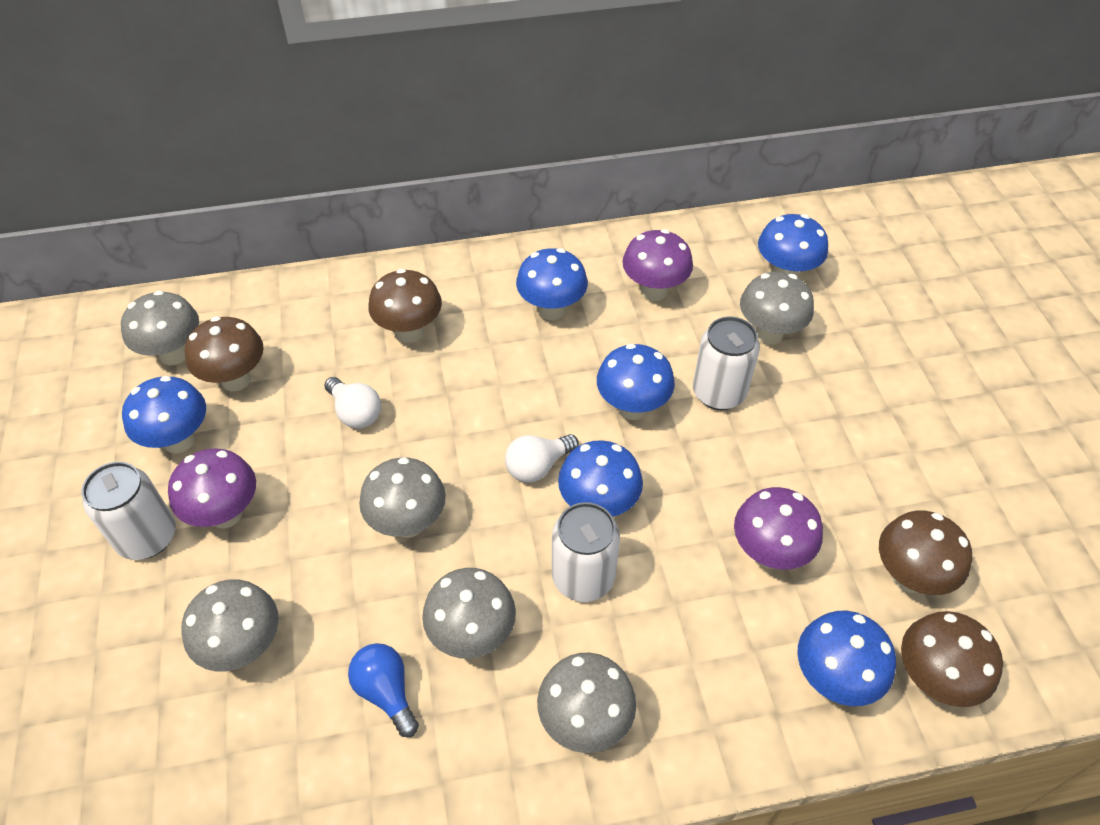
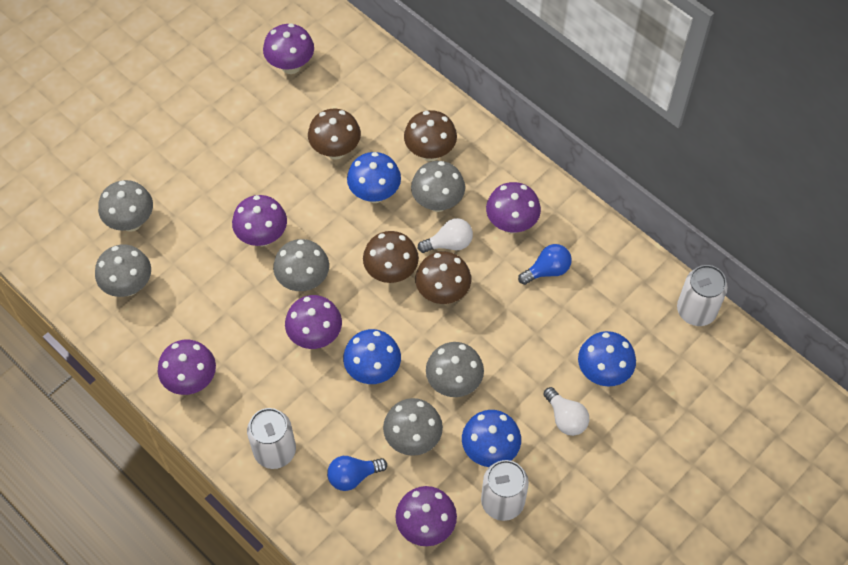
blue light bulb: 1 -> 2
blue mushroom: 6 -> 4
purple mushroom: 3 -> 6

